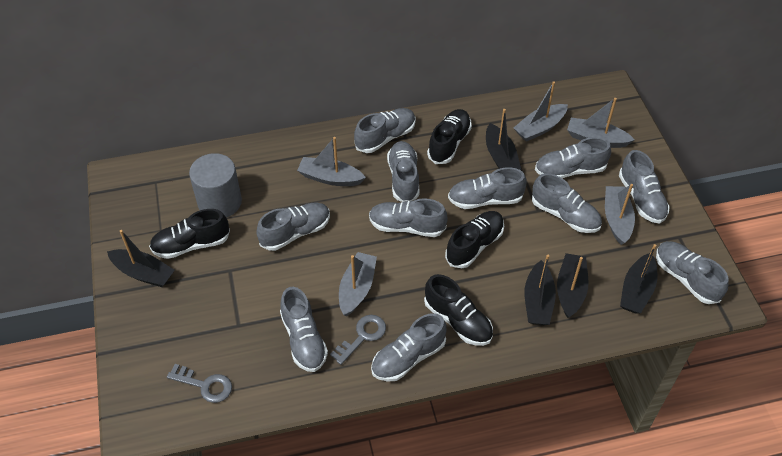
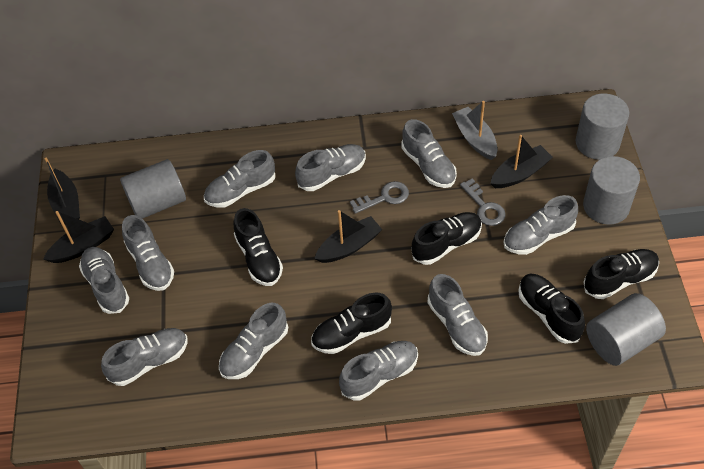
black boat: 5 -> 4
black shoe: 4 -> 5
grey boat: 5 -> 1
grey cylinder: 1 -> 4
grey shoe: 11 -> 10

